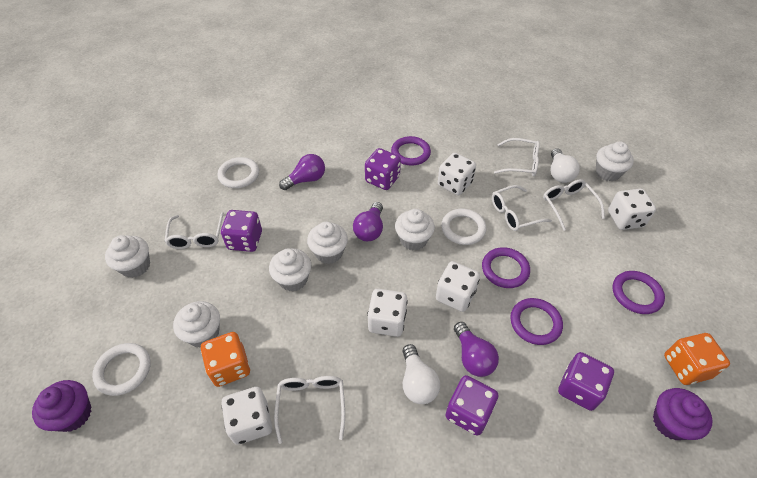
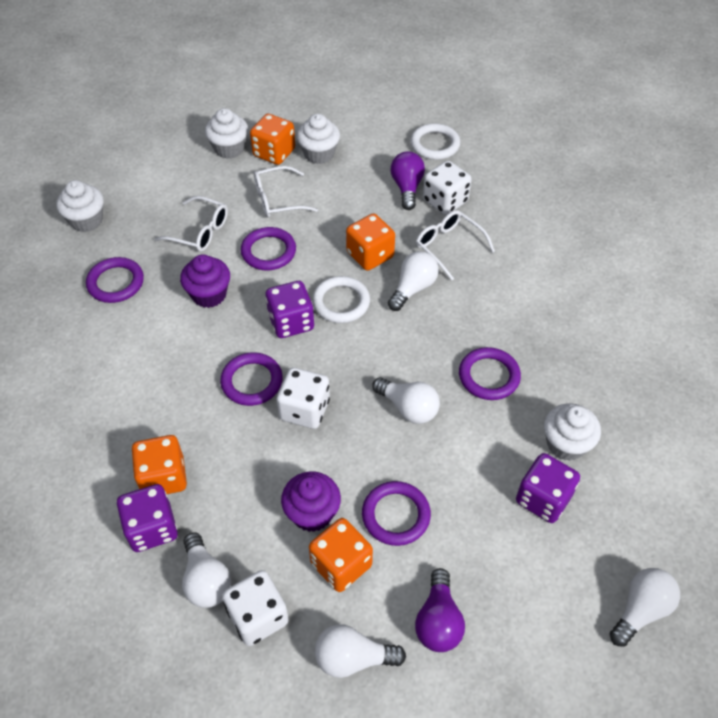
orange dice: 2 -> 4
purple dice: 4 -> 3
purple light bulb: 3 -> 2
purple ring: 4 -> 5
white cupcake: 6 -> 4
white dice: 5 -> 3
white glasses: 5 -> 3
white light bulb: 2 -> 5
white ring: 3 -> 2

